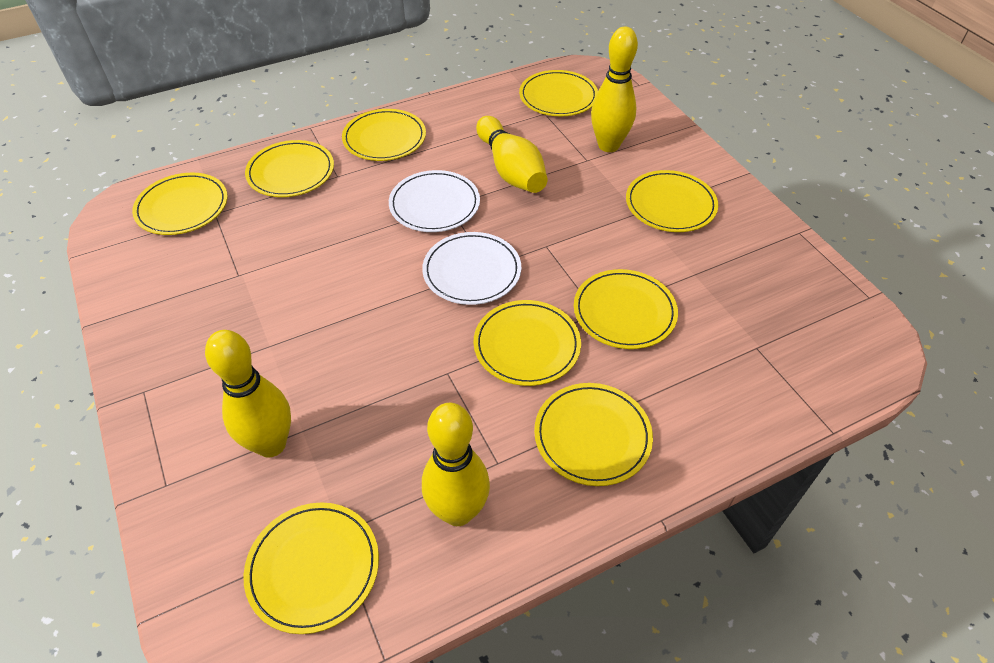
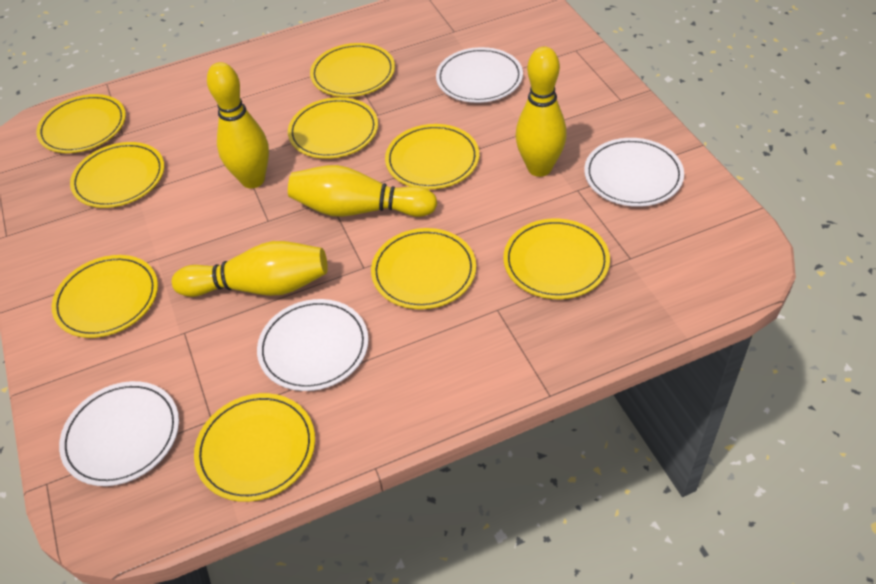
white plate: 2 -> 4

